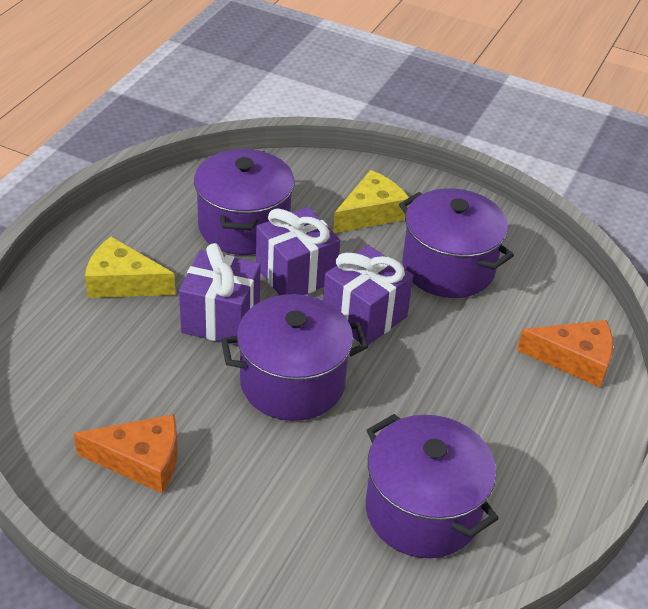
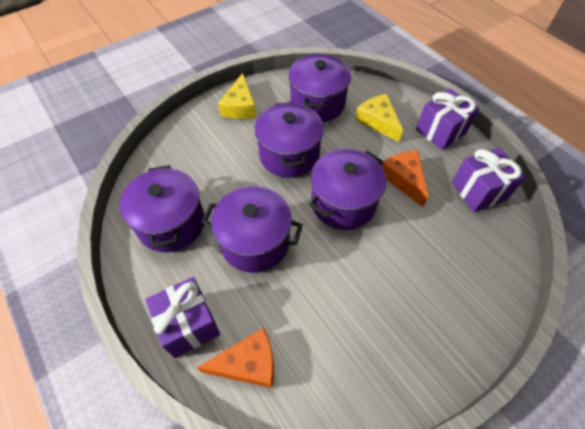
purple pot: 4 -> 5

